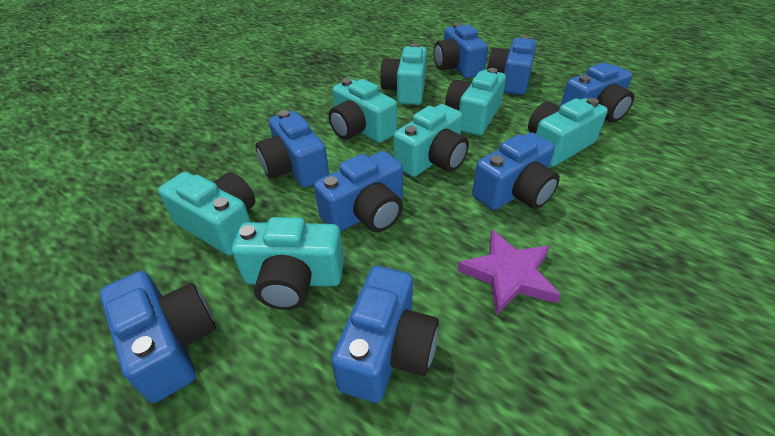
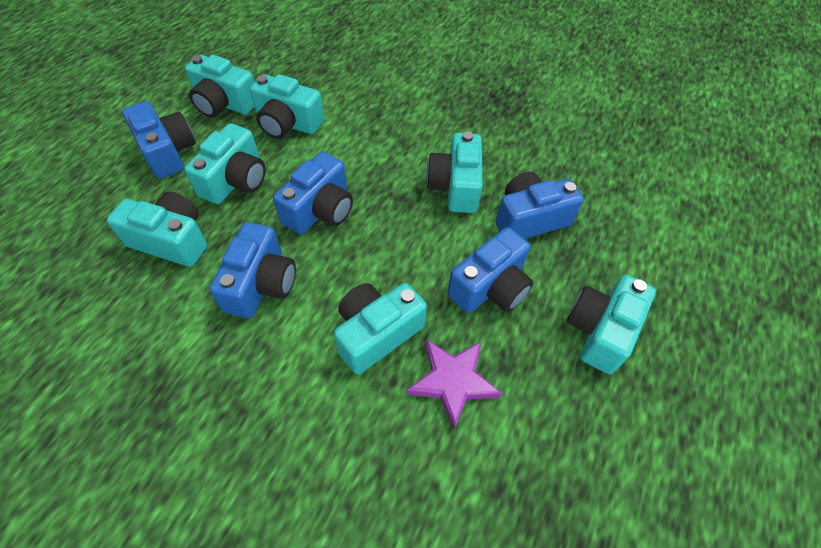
blue camera: 8 -> 5

